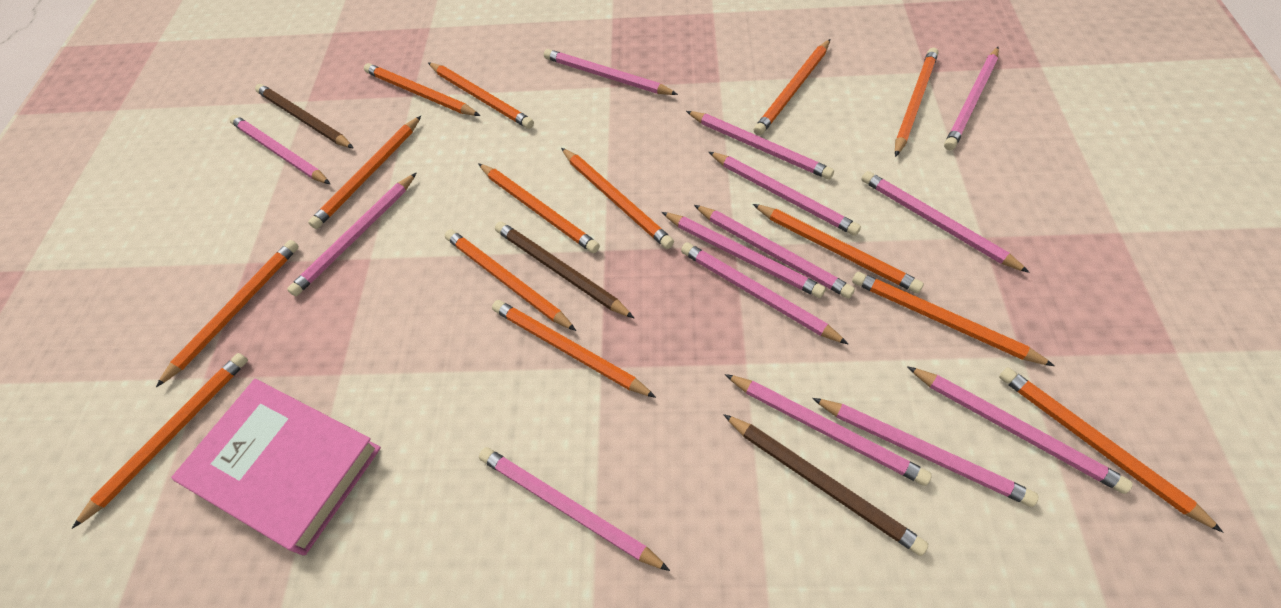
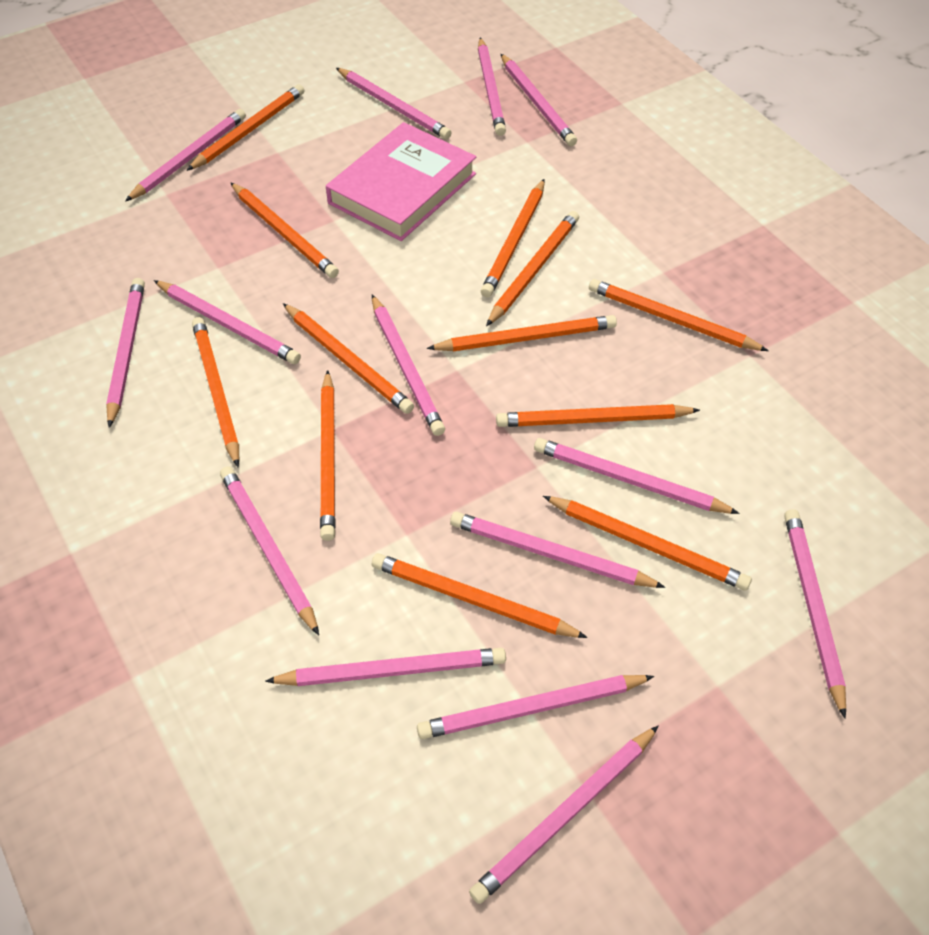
brown pencil: 3 -> 0
orange pencil: 14 -> 12

